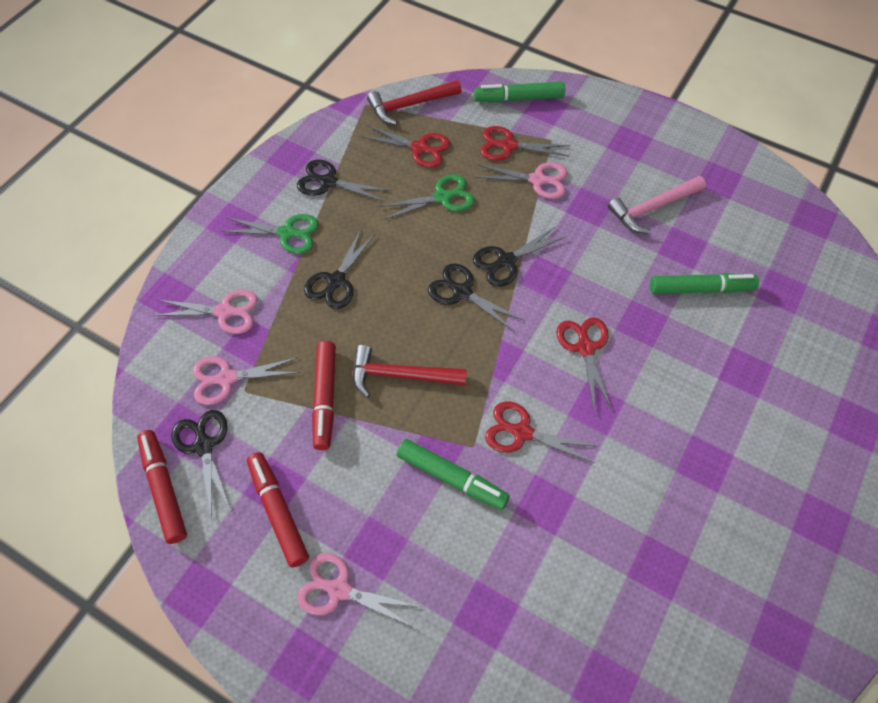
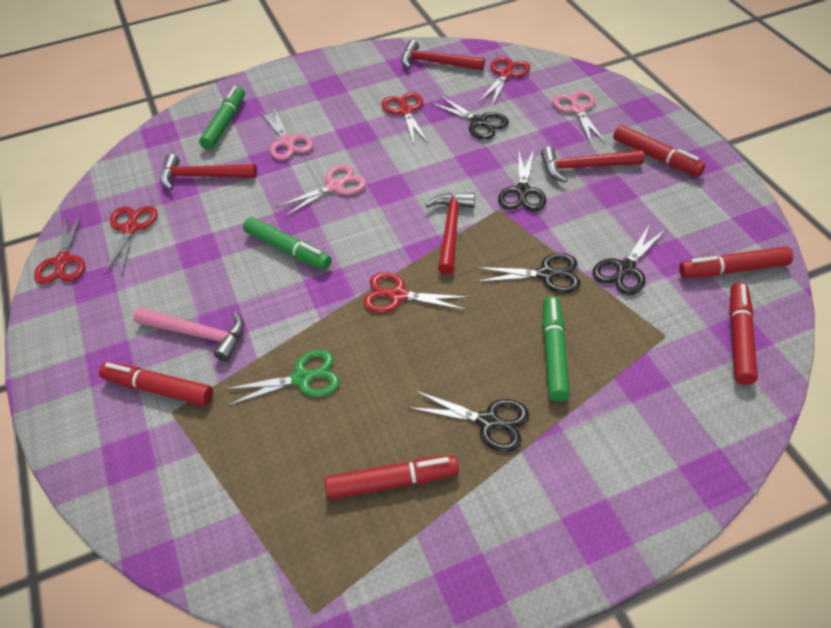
green scissors: 2 -> 1
pink scissors: 4 -> 3
red hammer: 2 -> 4
red marker: 3 -> 5
red scissors: 4 -> 5

